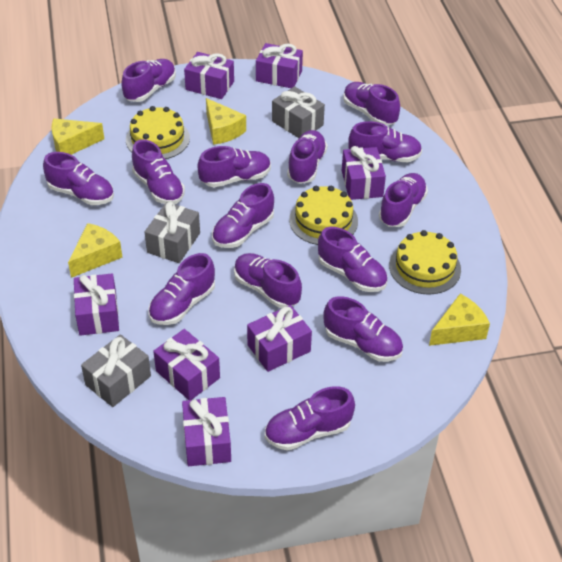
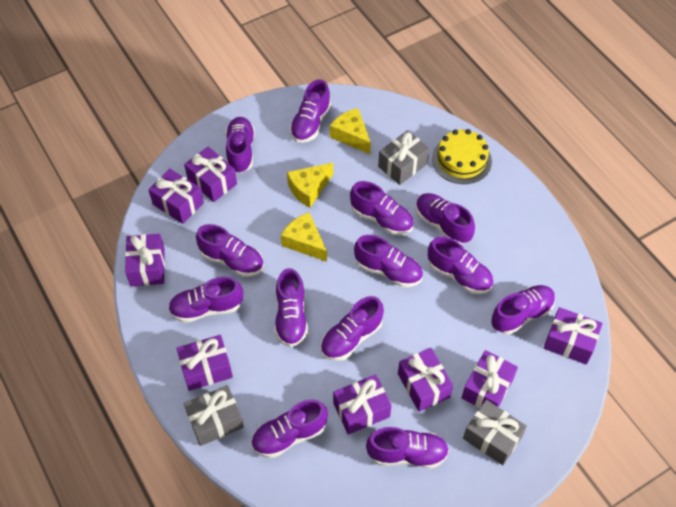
purple gift: 7 -> 8
purple shoe: 14 -> 13
yellow cake: 3 -> 1
yellow cheese: 4 -> 3

